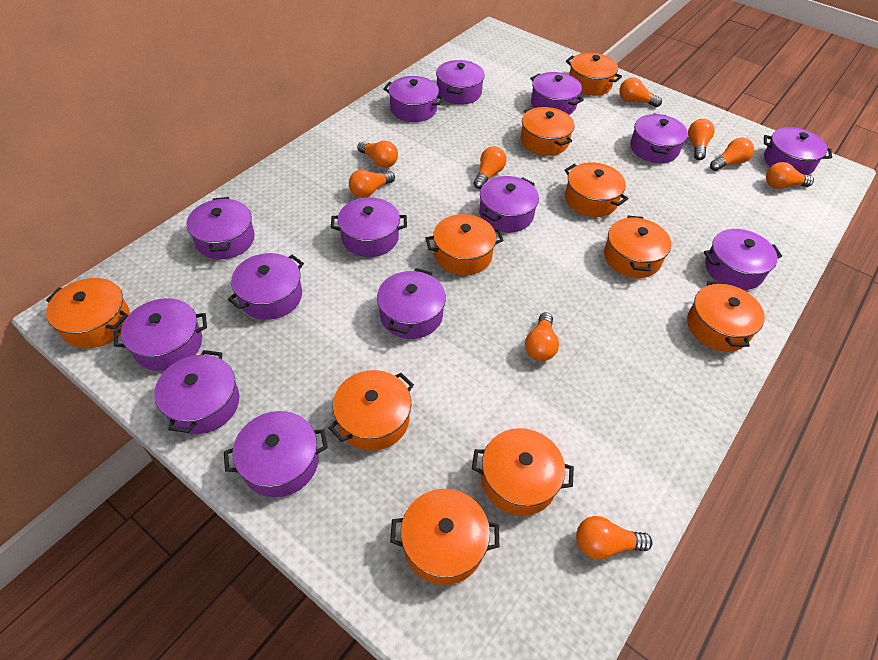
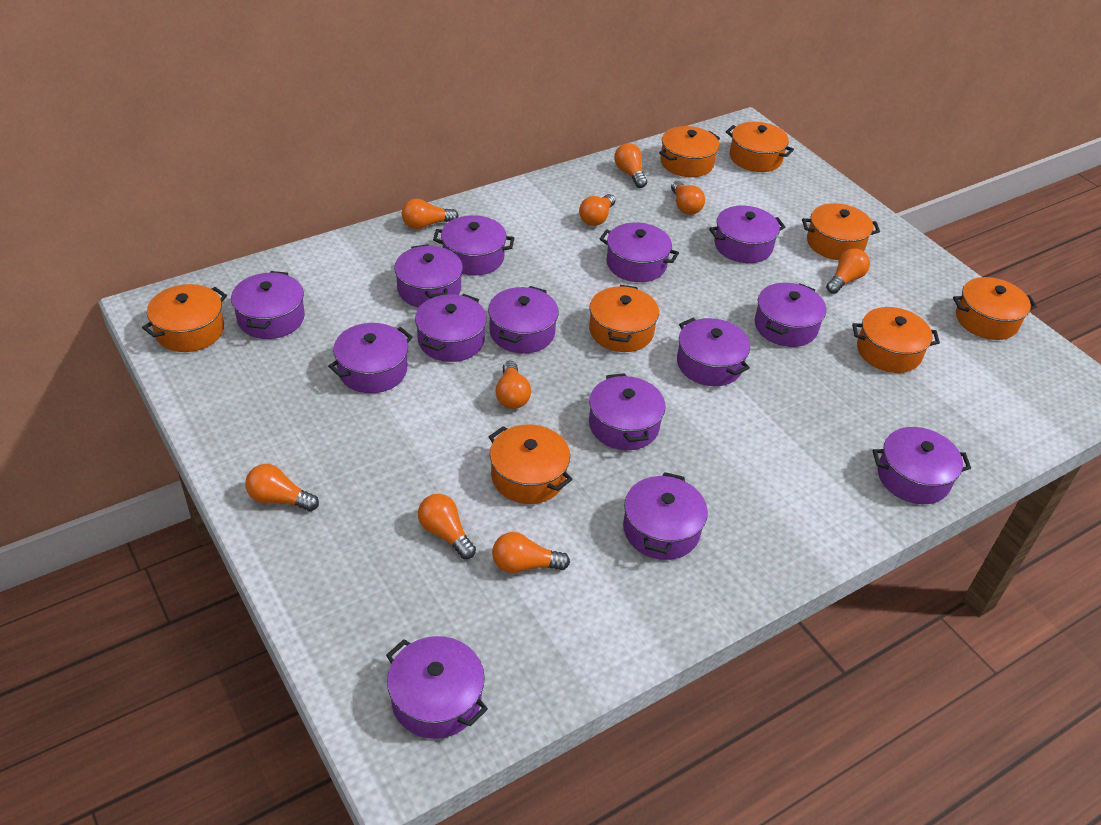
orange pot: 10 -> 8

